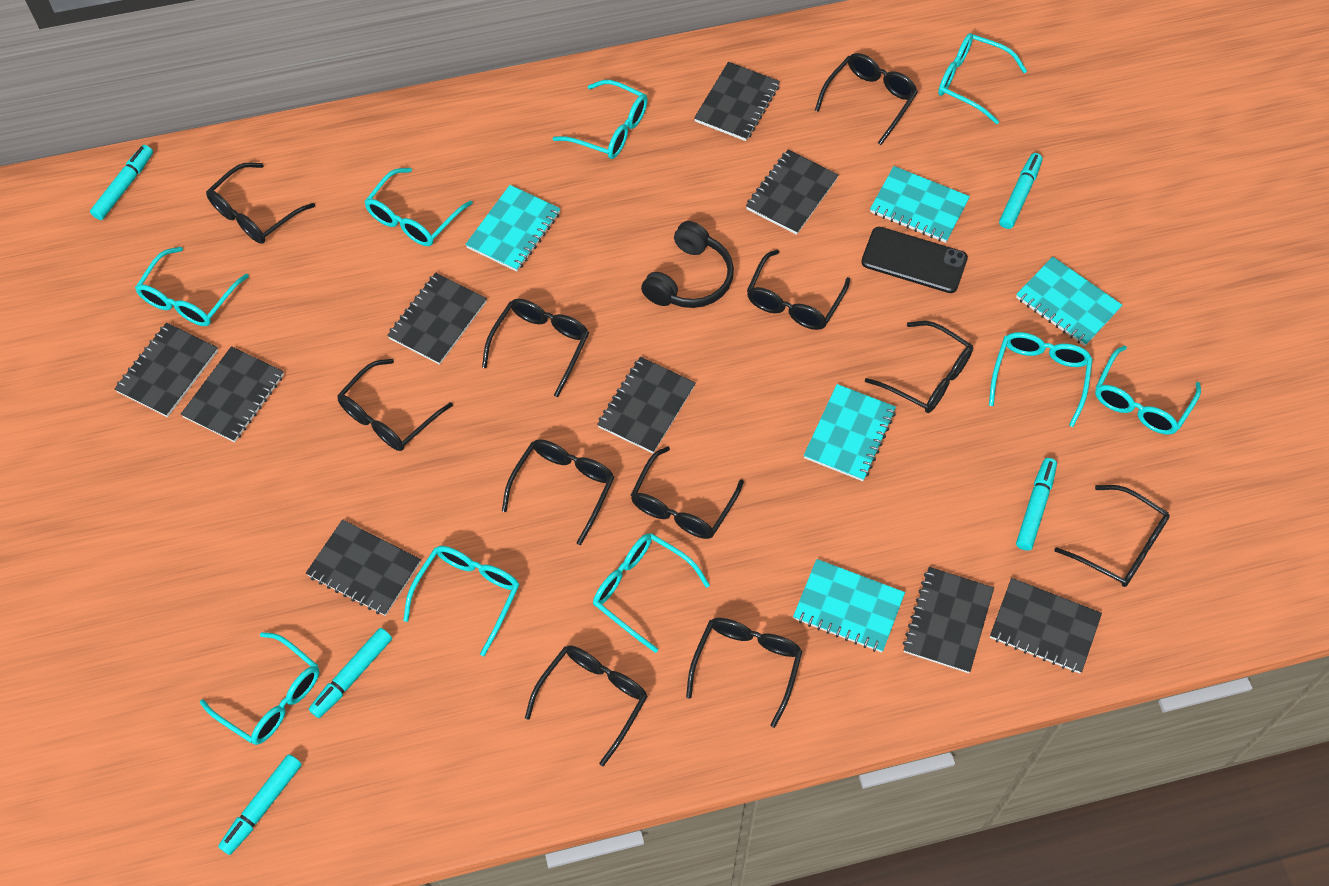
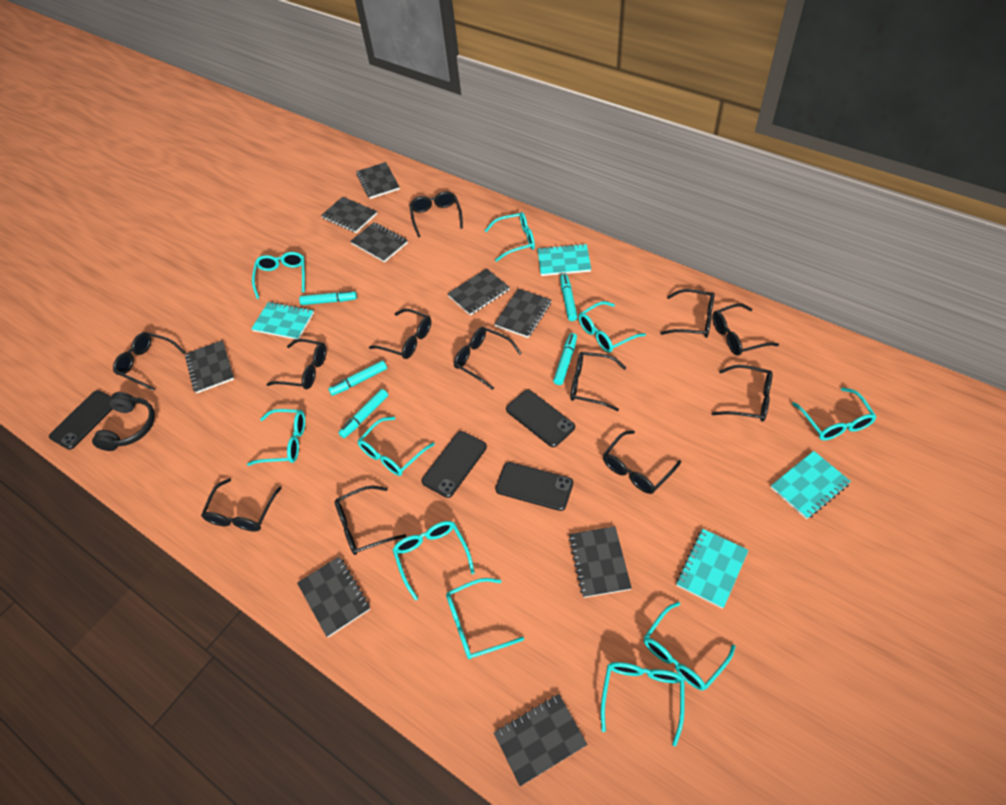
black glasses: 11 -> 12
black phone: 1 -> 4
turquoise glasses: 9 -> 10
turquoise notebook: 5 -> 4

